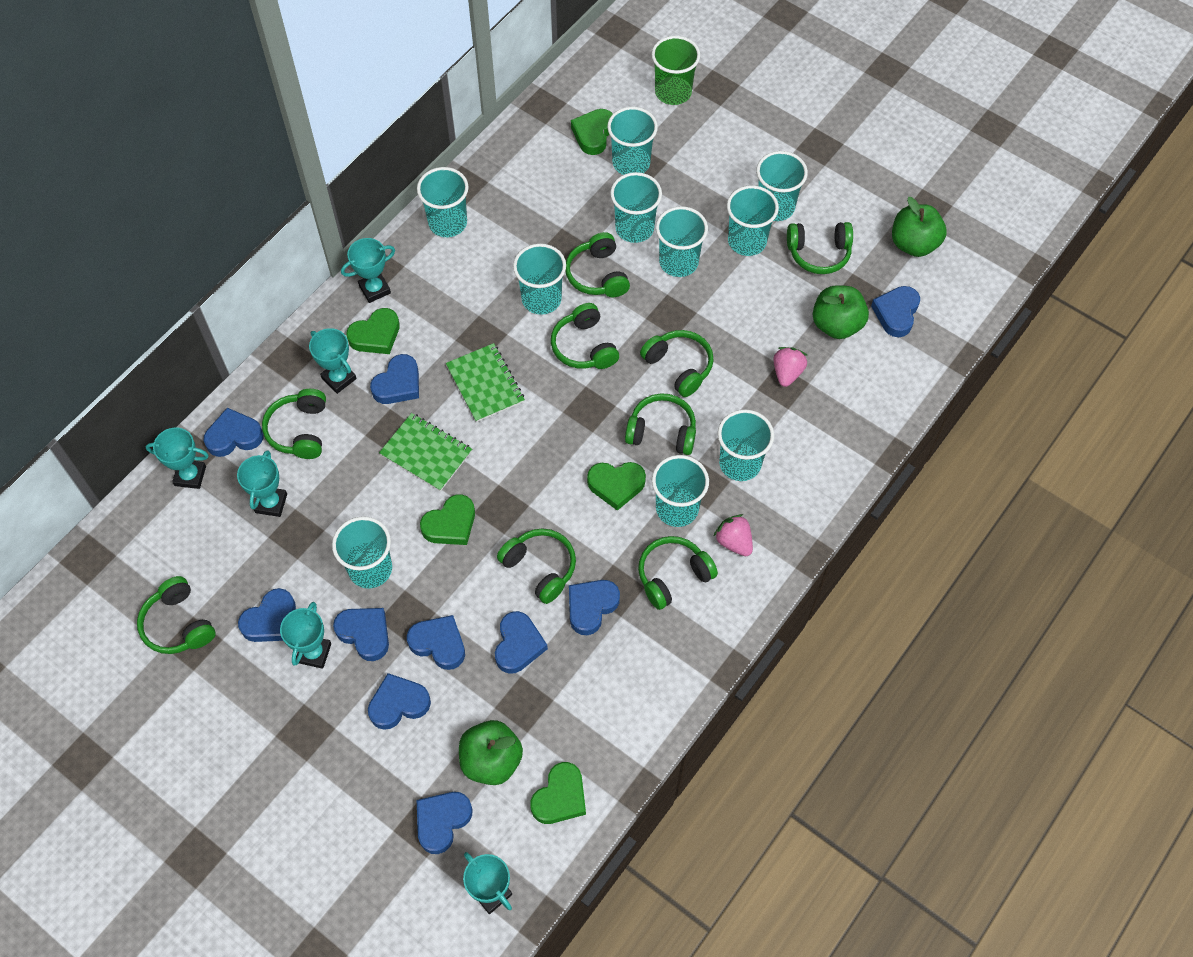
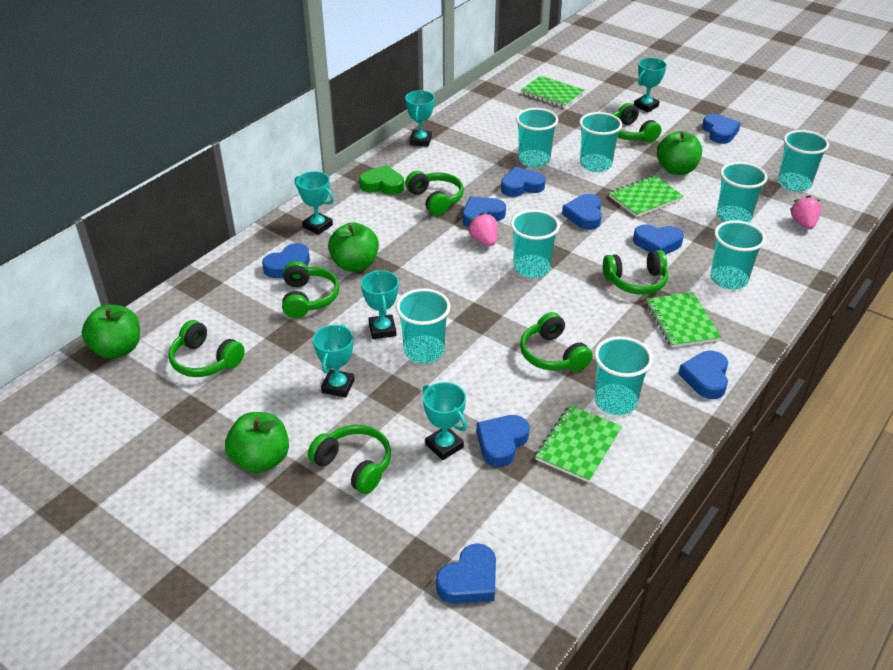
blue heart: 10 -> 9
green apple: 3 -> 4
green cup: 1 -> 0
green headphones: 9 -> 7
green heart: 5 -> 1
green notebook: 2 -> 4
turquoise cup: 10 -> 8

